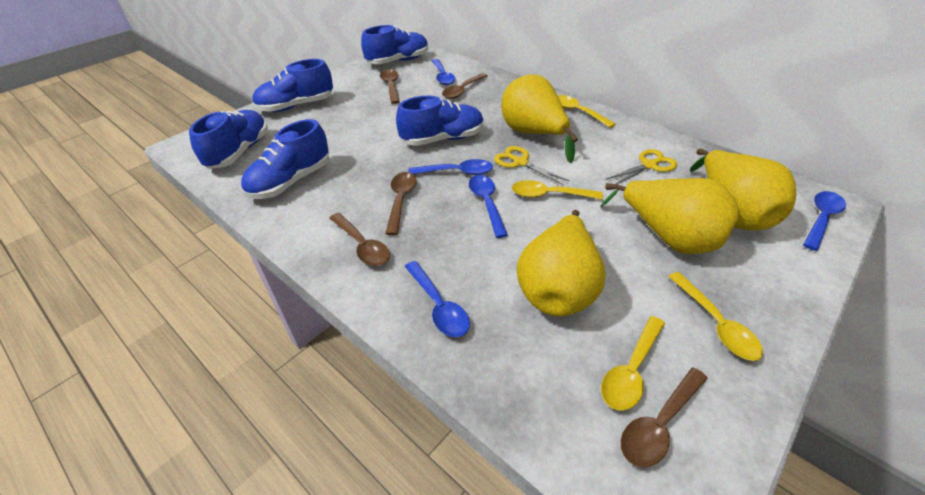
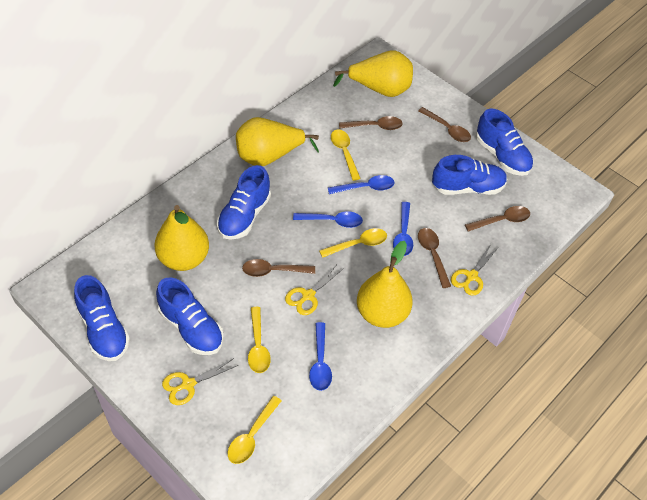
blue spoon: 5 -> 4
yellow scissors: 2 -> 3

